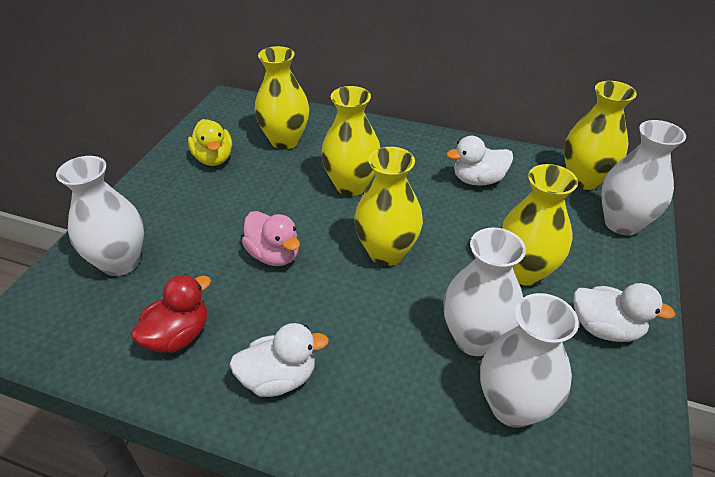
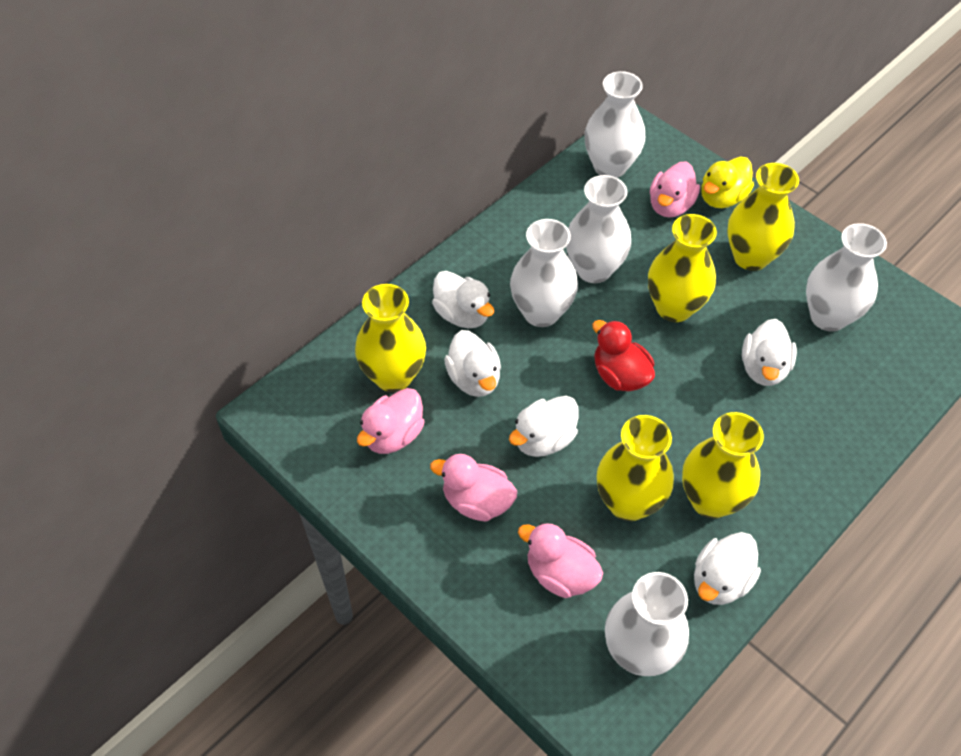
pink duck: 1 -> 4
white duck: 3 -> 5
white vase: 4 -> 5

